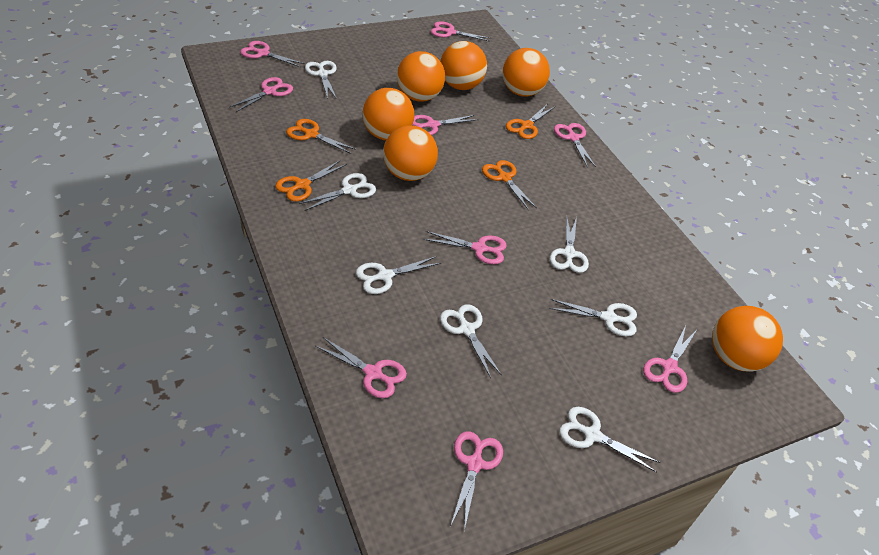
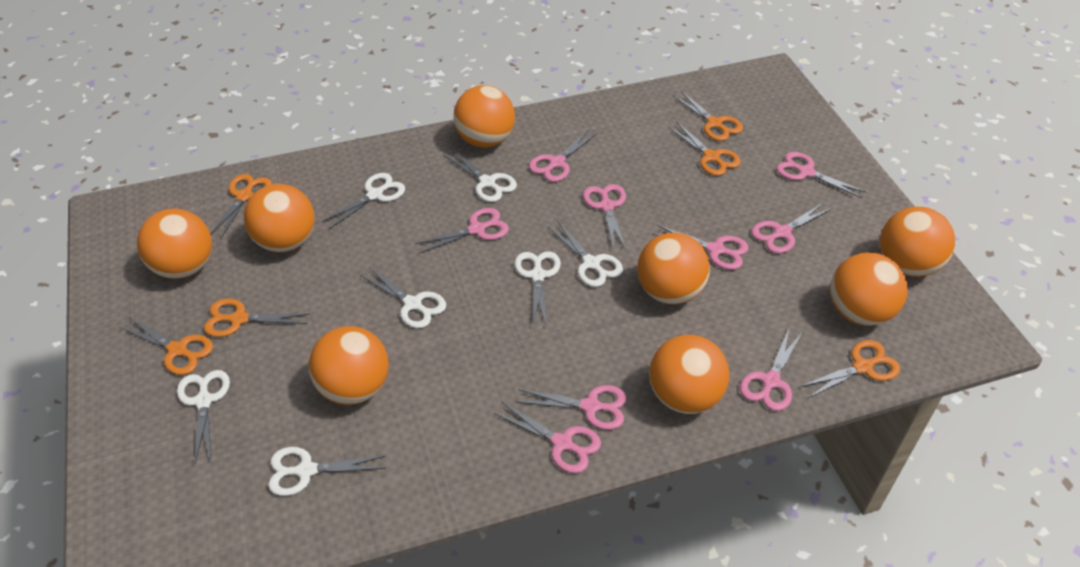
orange ball: 6 -> 8
orange scissors: 4 -> 6

